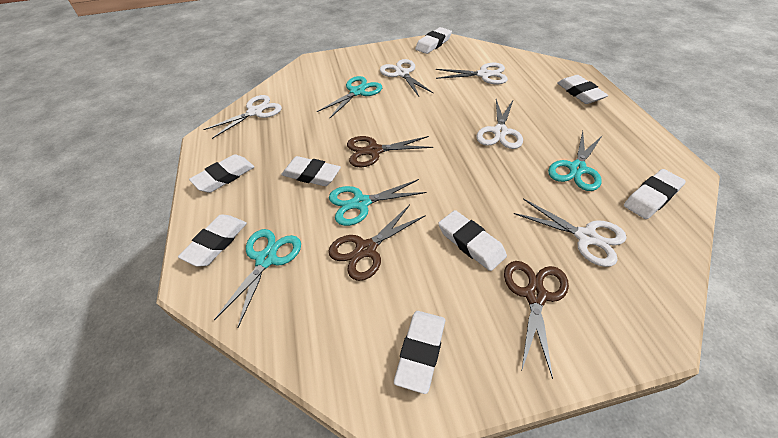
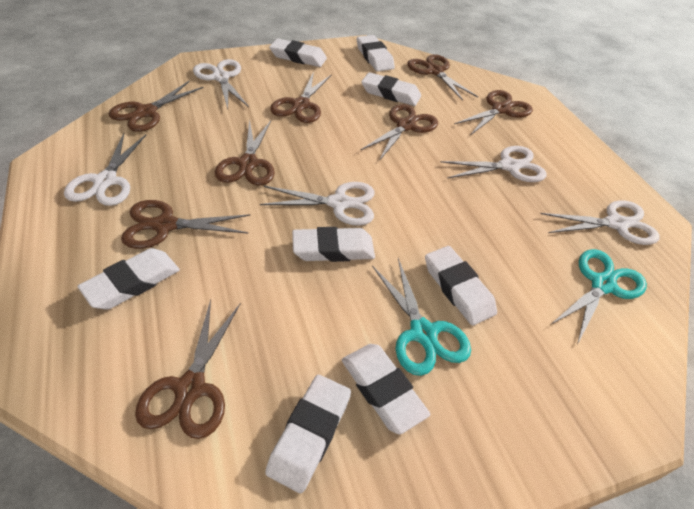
brown scissors: 3 -> 8
turquoise scissors: 4 -> 2

